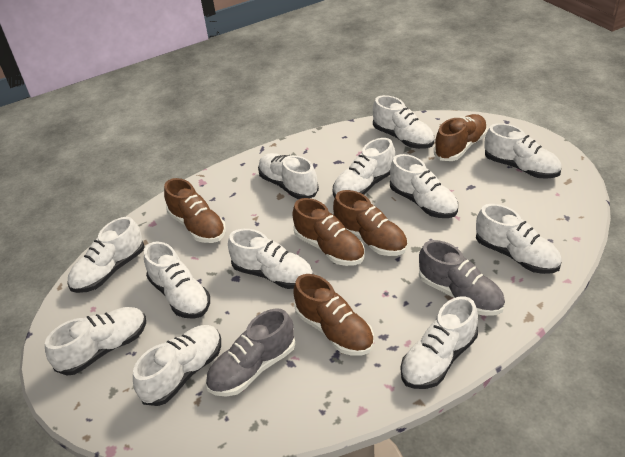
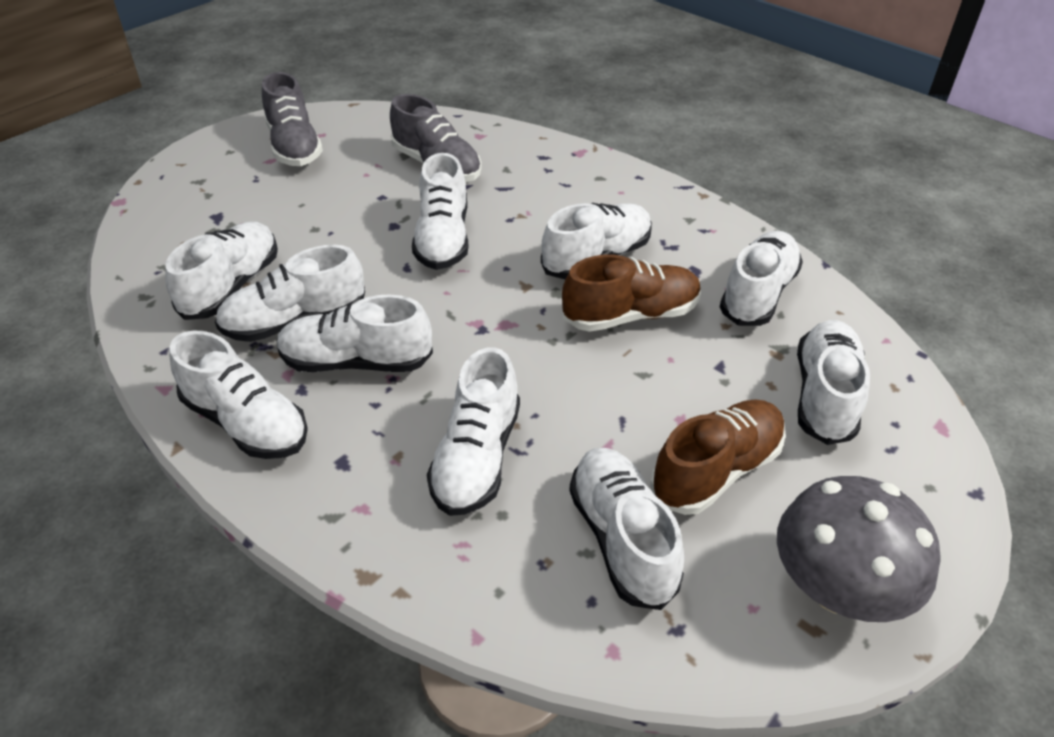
brown shoe: 5 -> 2
grey mushroom: 0 -> 1
white shoe: 12 -> 10

